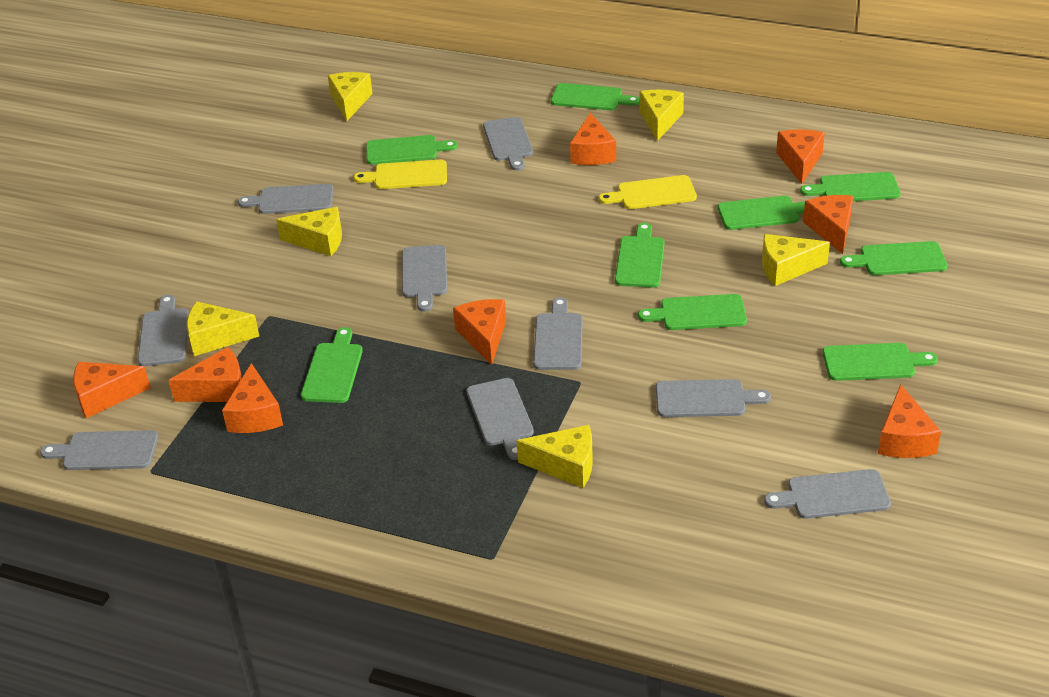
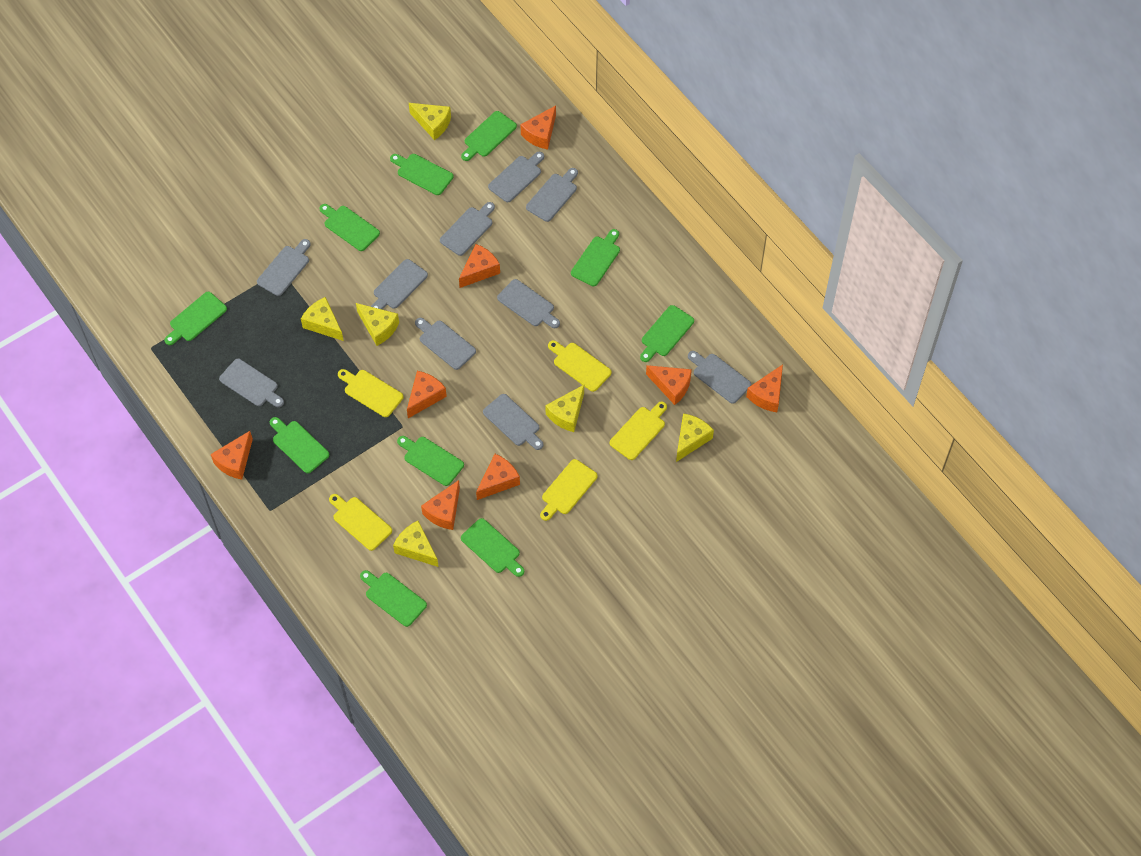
green cutting board: 9 -> 10
grey cutting board: 9 -> 10
yellow cutting board: 2 -> 5

